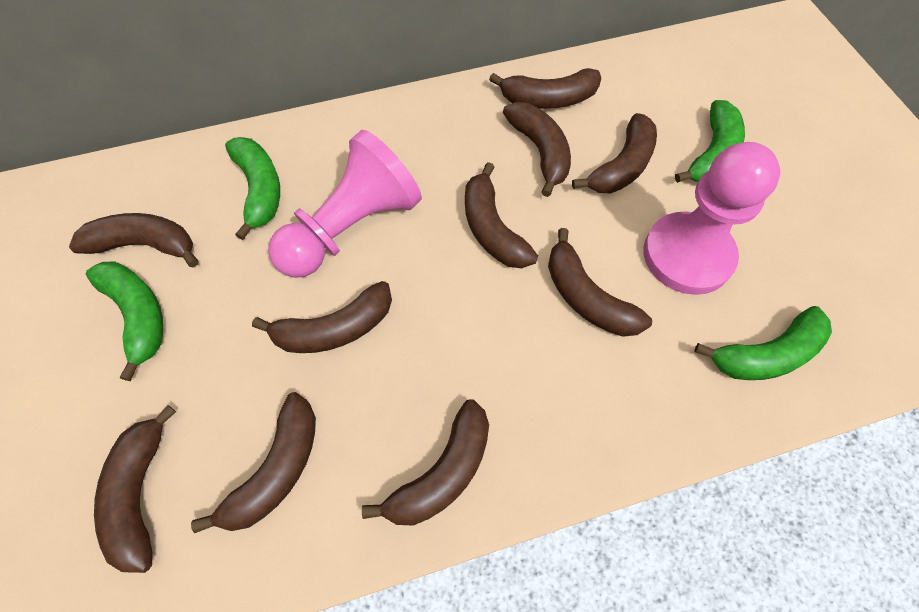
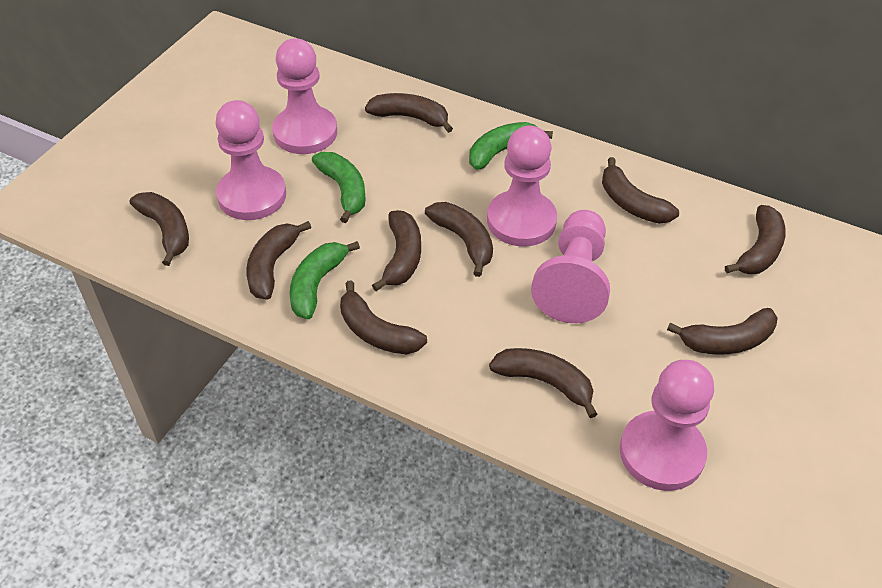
green banana: 4 -> 3
pink pawn: 2 -> 5

